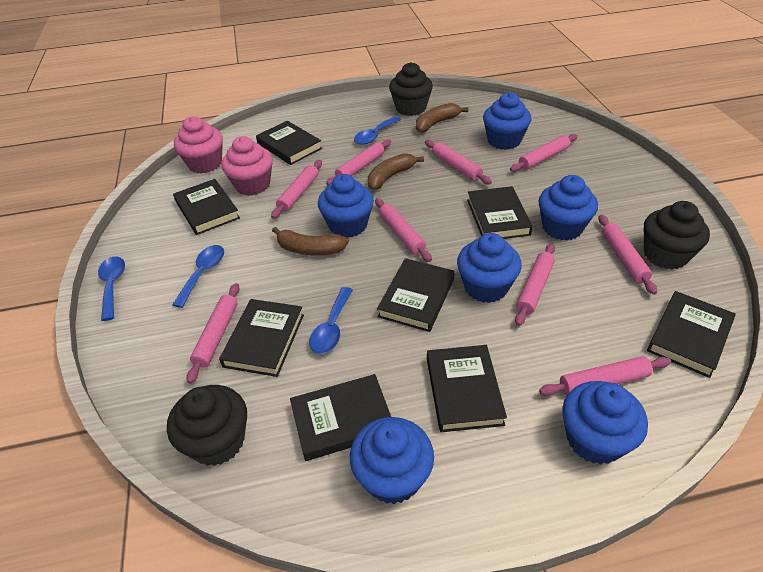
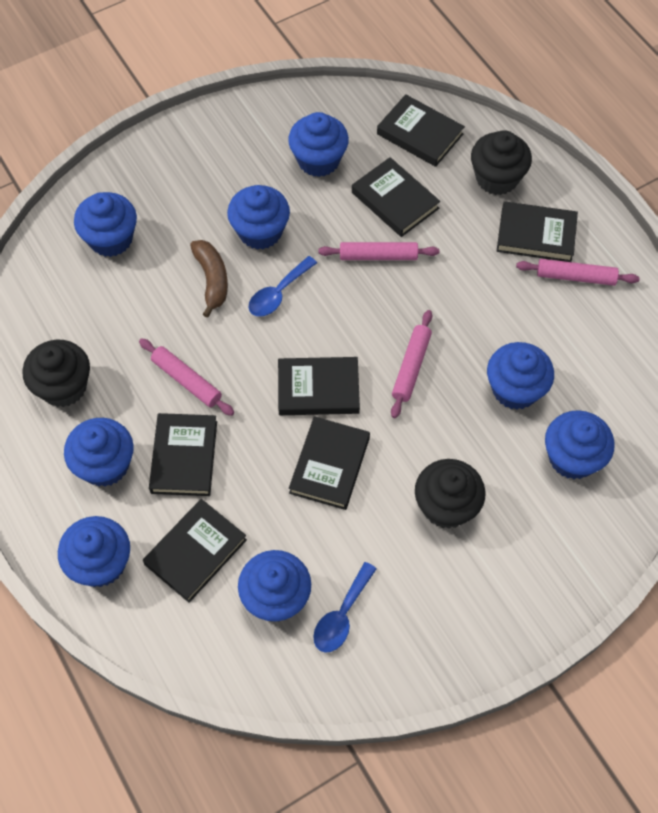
black book: 8 -> 7
blue cupcake: 6 -> 8
blue spoon: 4 -> 2
brown banana: 3 -> 1
pink cupcake: 2 -> 0
pink rolling pin: 9 -> 4

